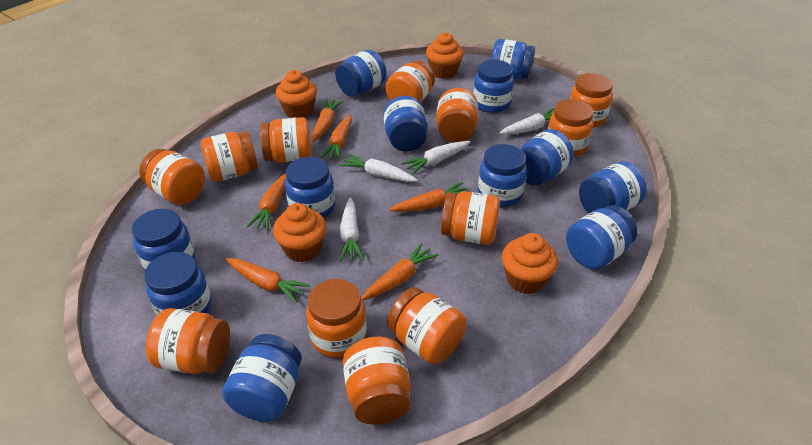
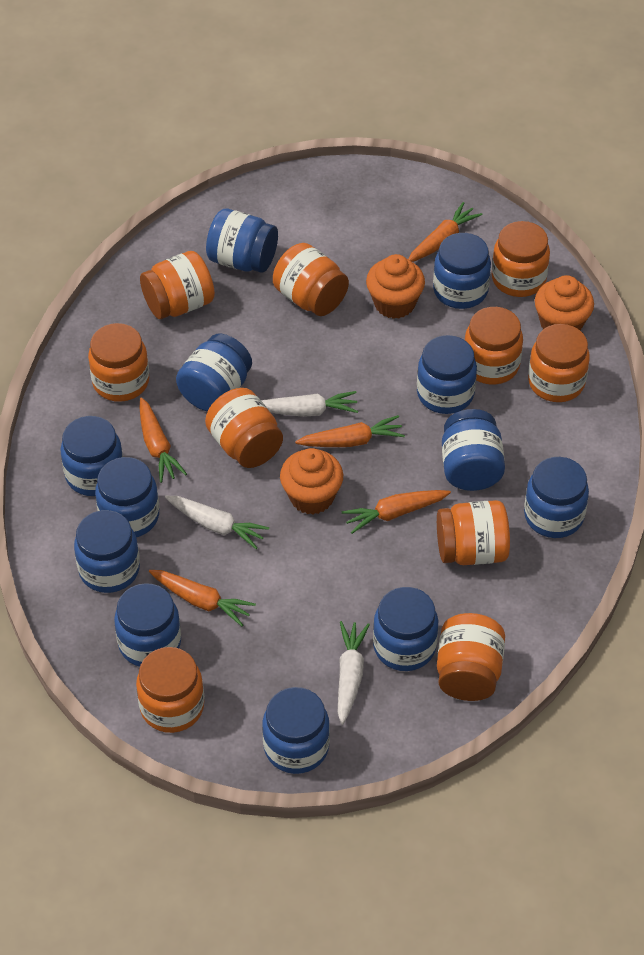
orange carrot: 6 -> 5
orange cupcake: 4 -> 3
orange jar: 12 -> 10
white carrot: 4 -> 3

